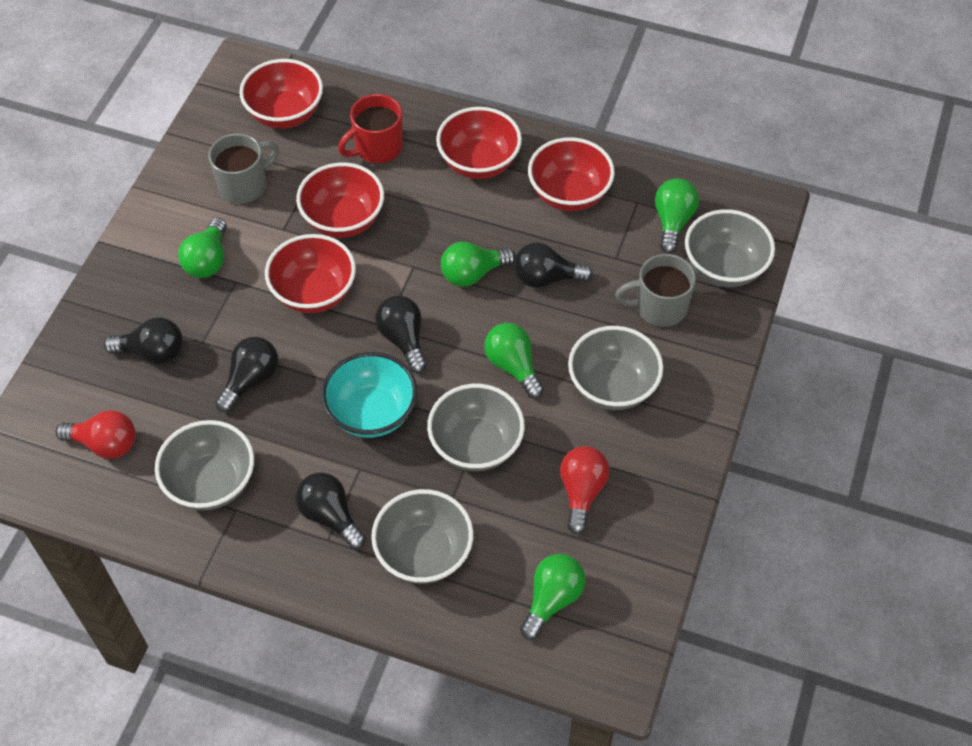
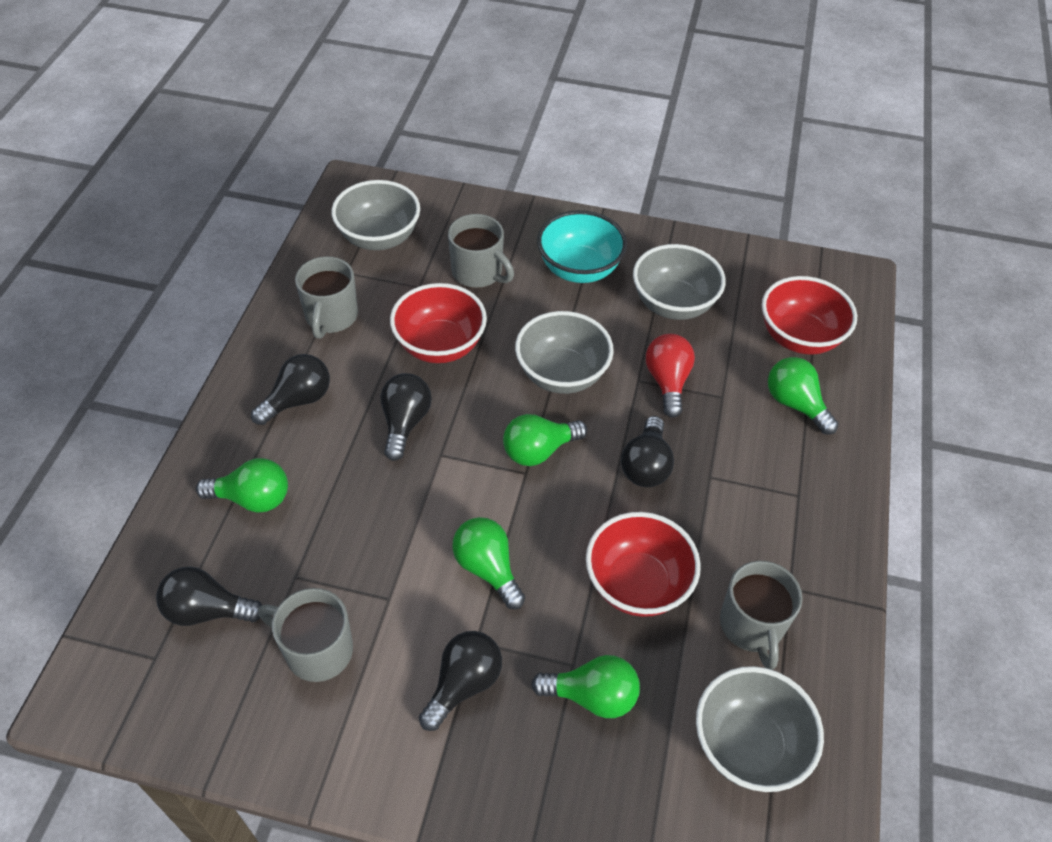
grey bowl: 5 -> 4
grey mug: 2 -> 4
red bowl: 5 -> 3
red light bulb: 2 -> 1
red mug: 1 -> 0

